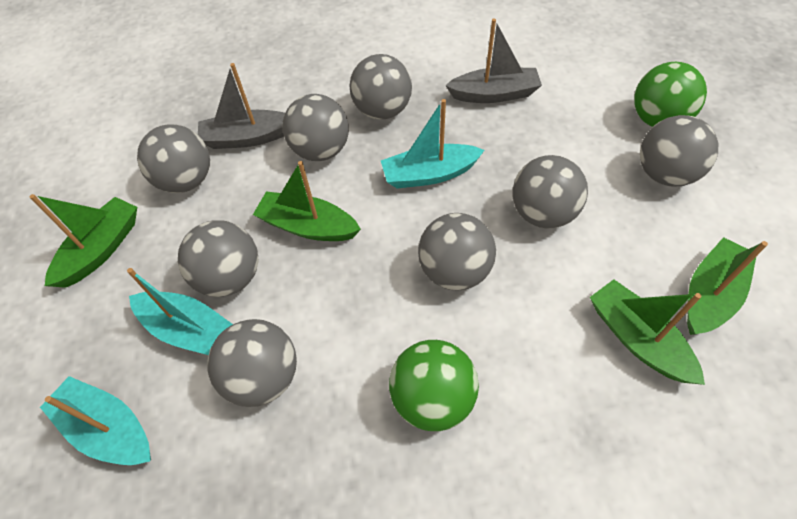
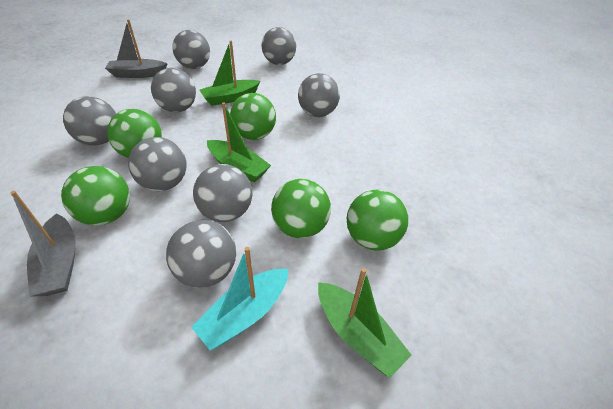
green ball: 2 -> 5
green boat: 4 -> 3
turquoise boat: 3 -> 1

